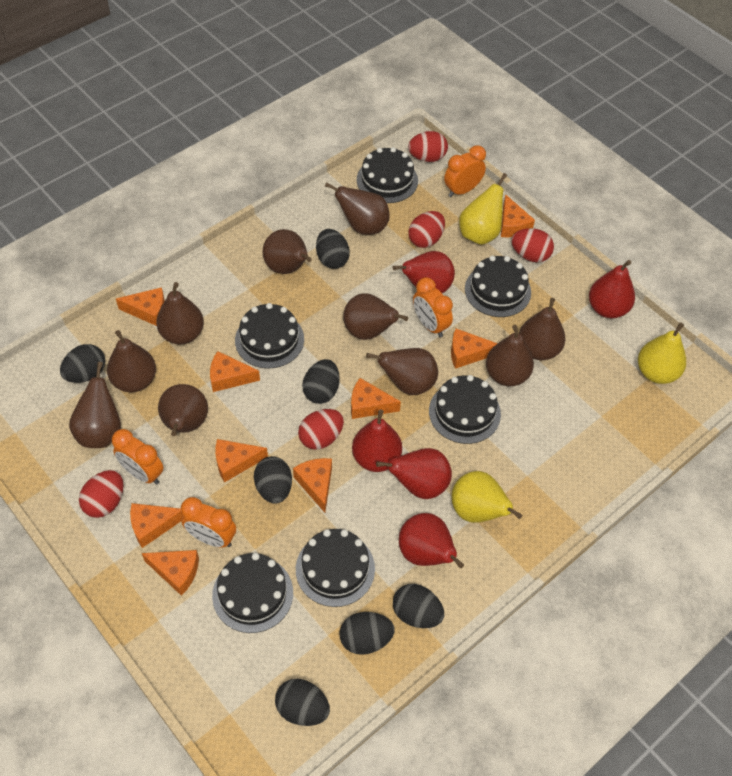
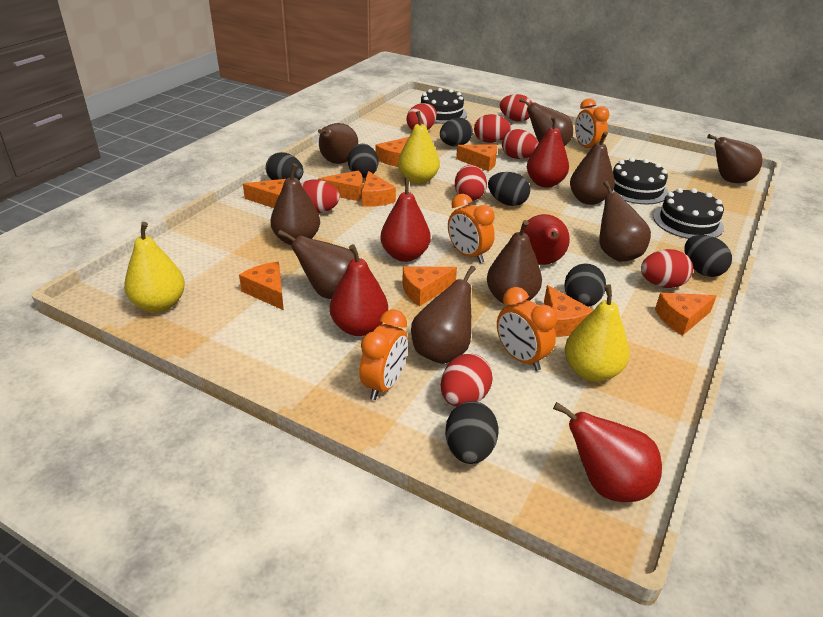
black cake: 6 -> 3
brown pear: 10 -> 9
red egg: 5 -> 8

